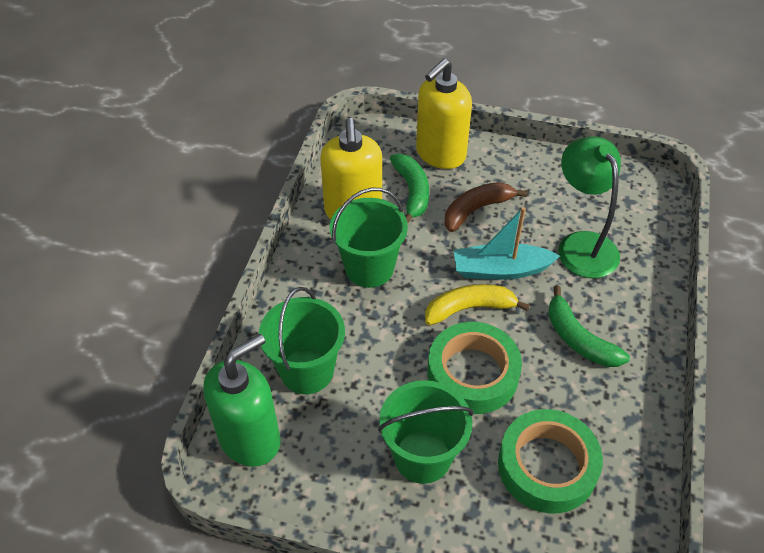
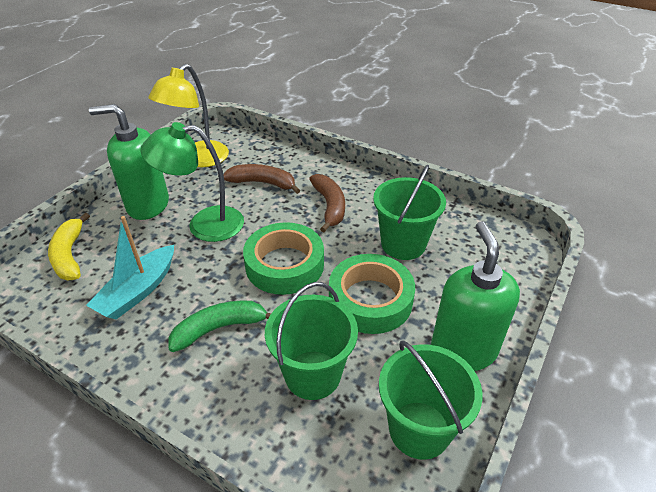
brown banana: 1 -> 2
green banana: 2 -> 1
green soap dispenser: 1 -> 2
yellow lamp: 0 -> 1
yellow soap dispenser: 2 -> 0

